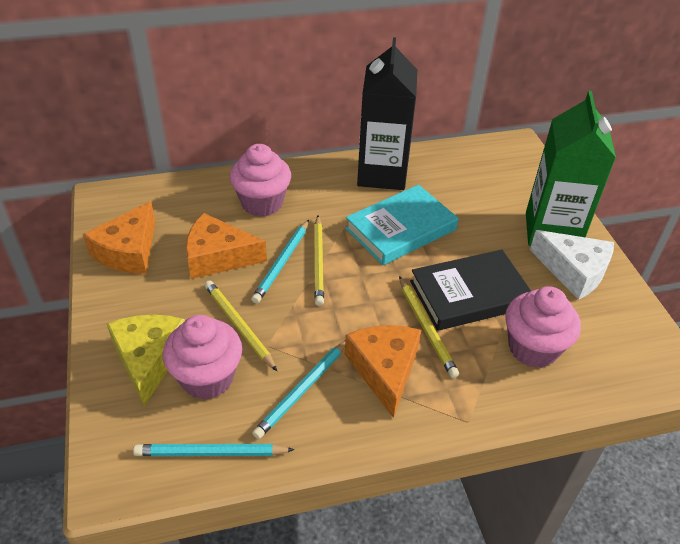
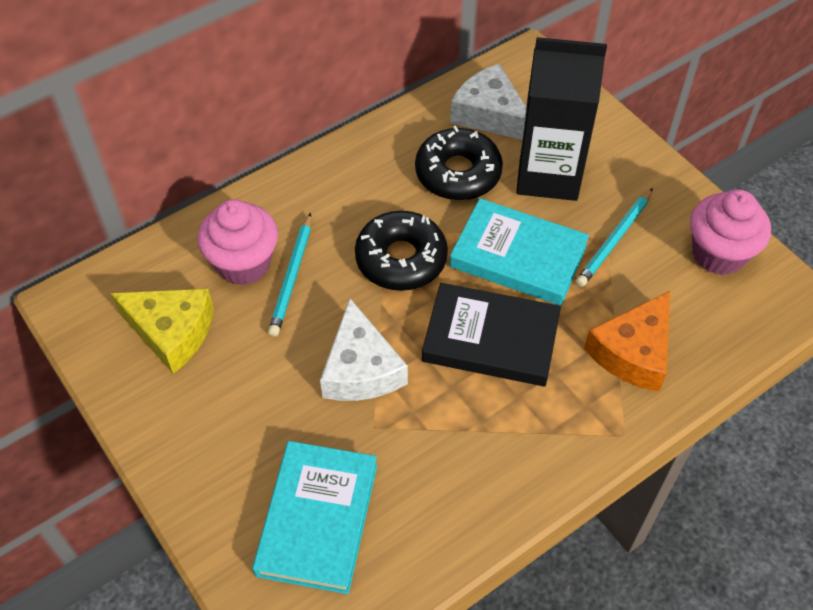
black donut: 0 -> 2
green carton: 1 -> 0
orange cheese: 3 -> 1
pink cupcake: 3 -> 2
turquoise book: 1 -> 2
turquoise pencil: 3 -> 2
white cheese: 1 -> 2
yellow pencil: 3 -> 0

